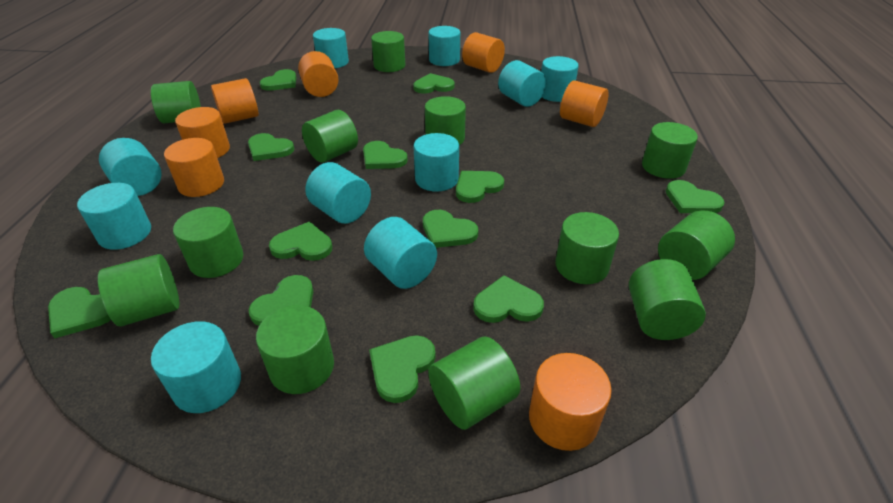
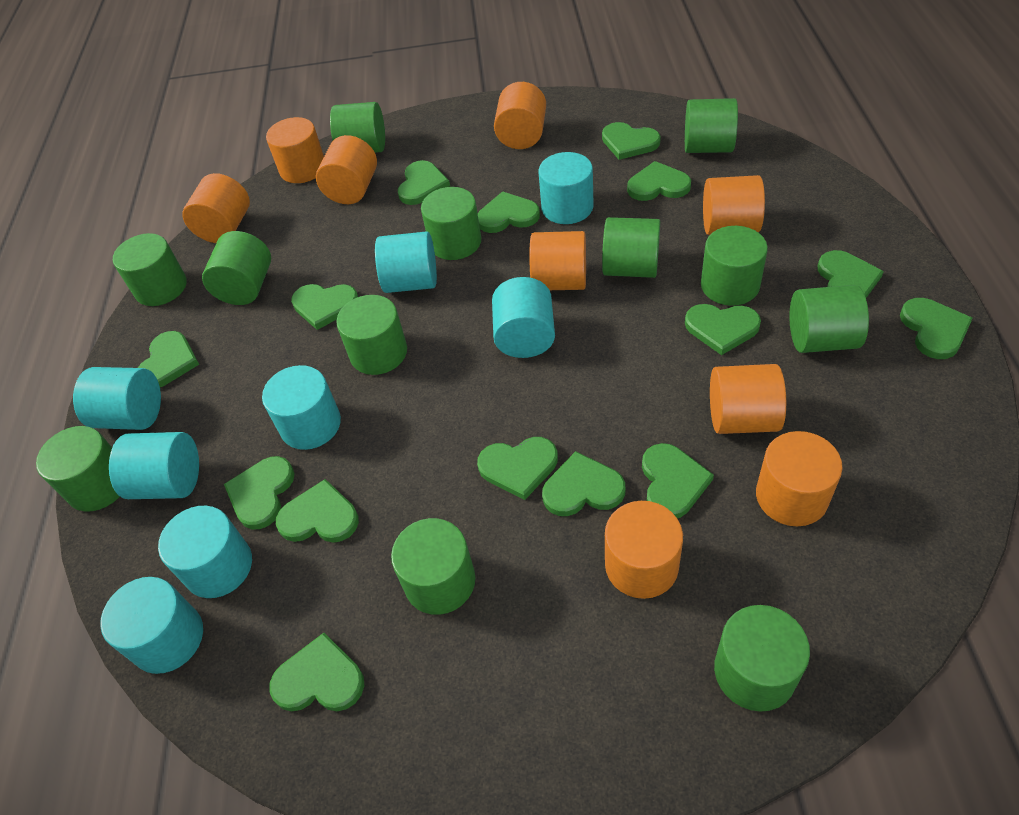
green heart: 12 -> 15
orange cylinder: 7 -> 9
turquoise cylinder: 10 -> 8

